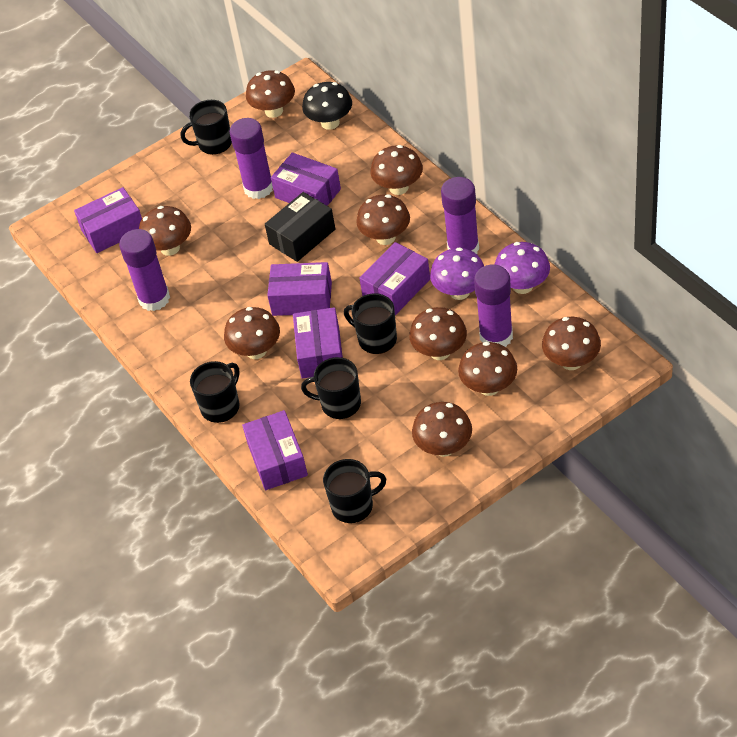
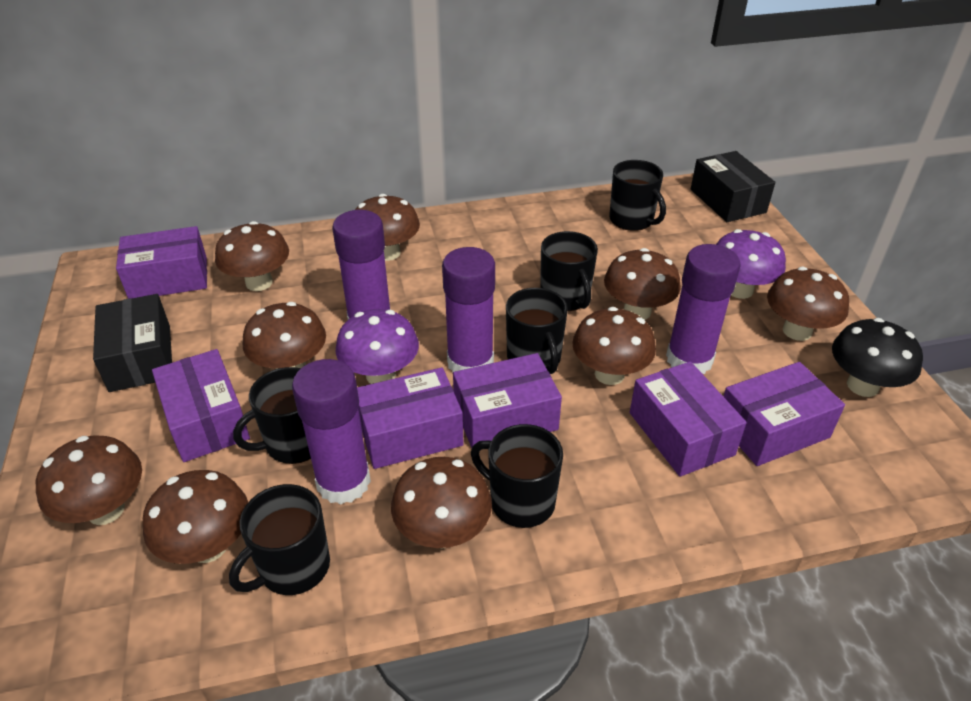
black box: 1 -> 2
black mug: 5 -> 6

